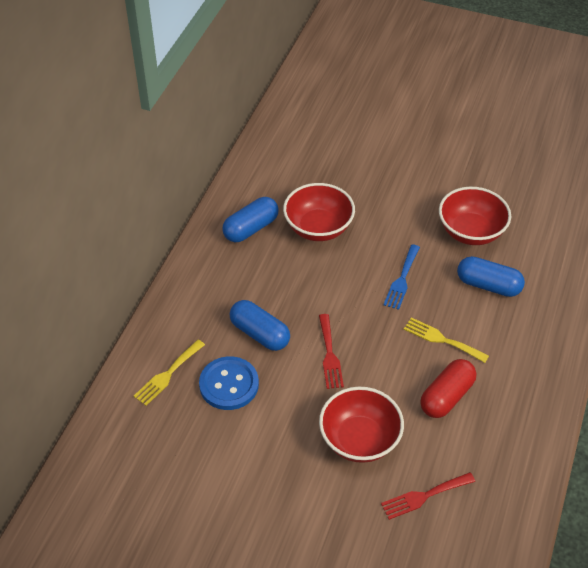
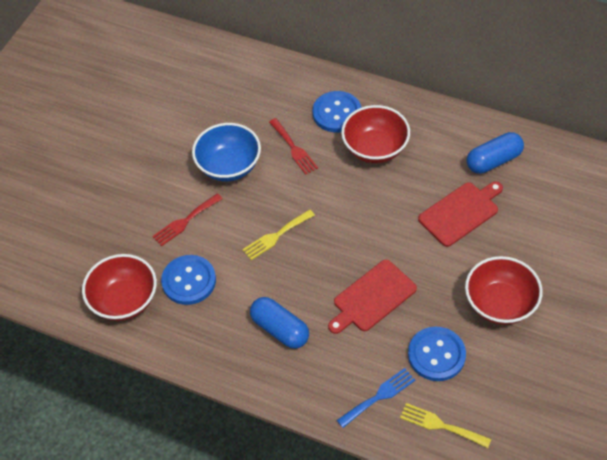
blue bowl: 0 -> 1
blue button: 1 -> 3
blue capsule: 3 -> 2
red capsule: 1 -> 0
red cutting board: 0 -> 2

